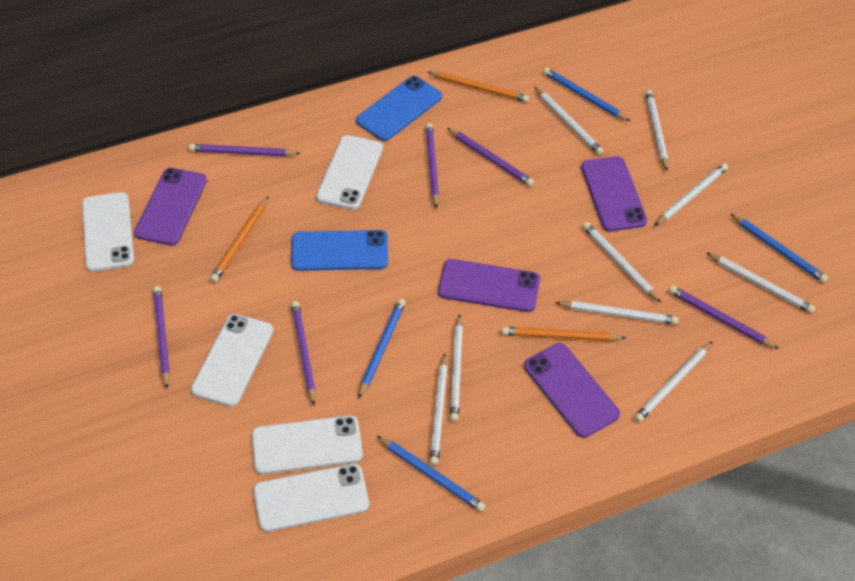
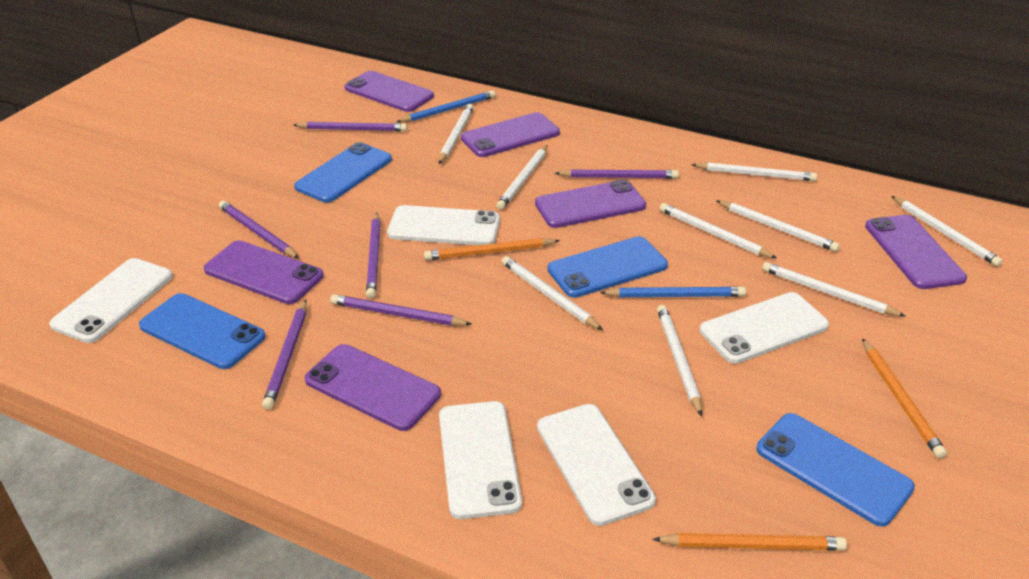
blue pencil: 4 -> 2
blue phone: 2 -> 4
purple phone: 4 -> 6

